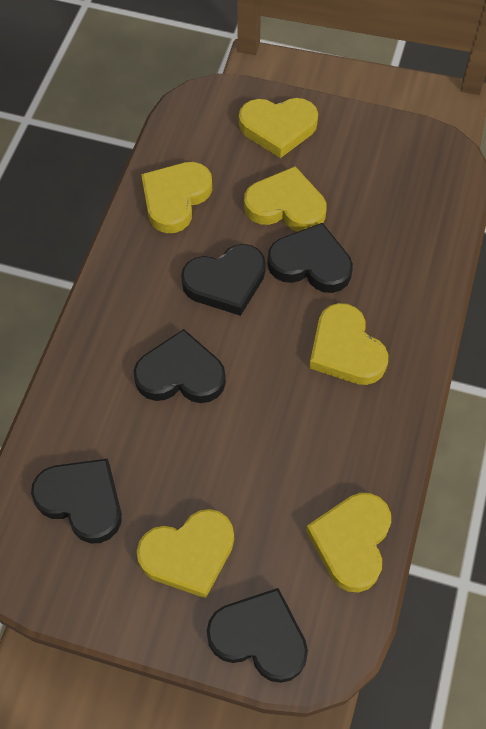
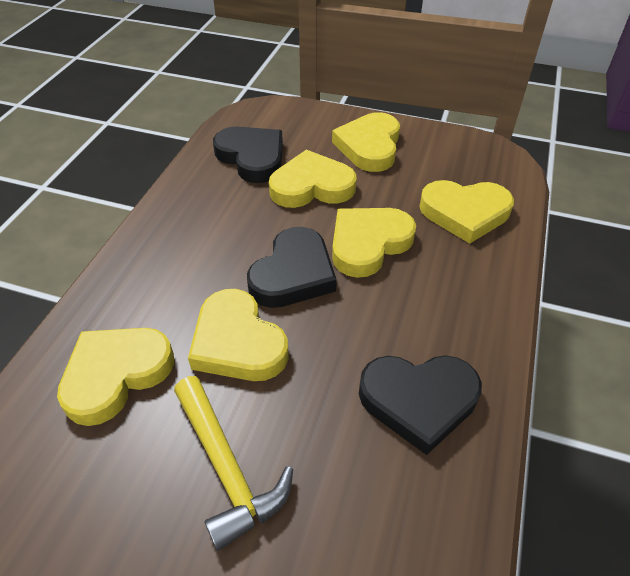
black heart: 5 -> 3
yellow hammer: 0 -> 1

